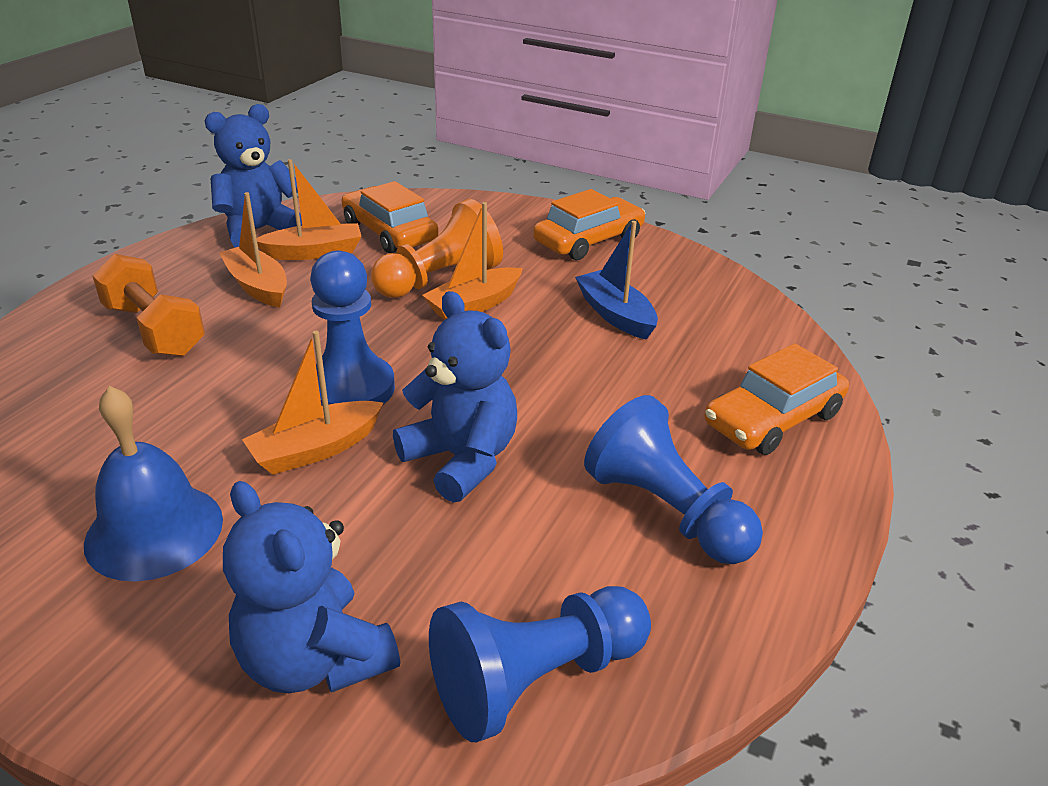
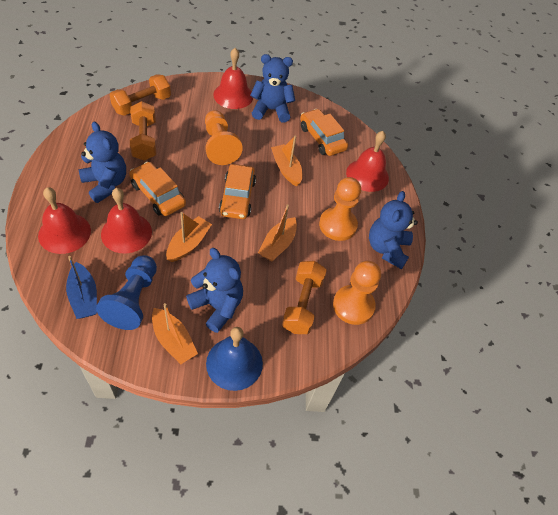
blue pawn: 3 -> 1
blue teddy bear: 3 -> 4
orange dumbbell: 1 -> 3
orange pawn: 1 -> 3
red bell: 0 -> 4

